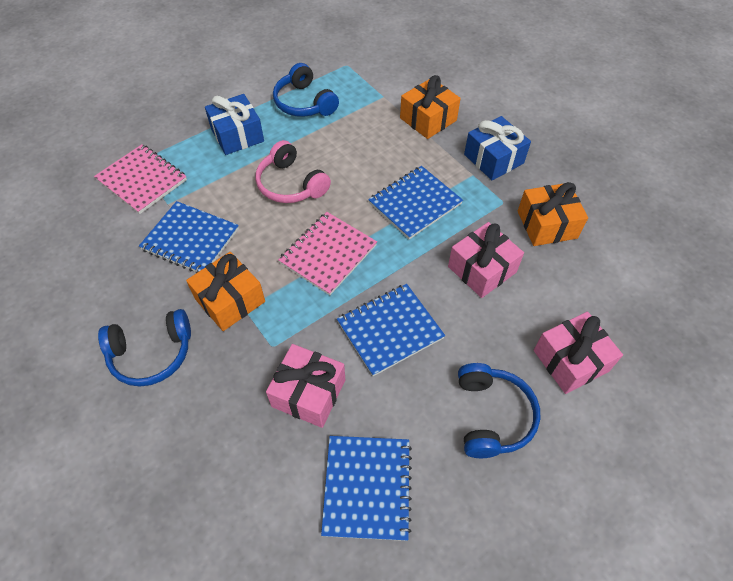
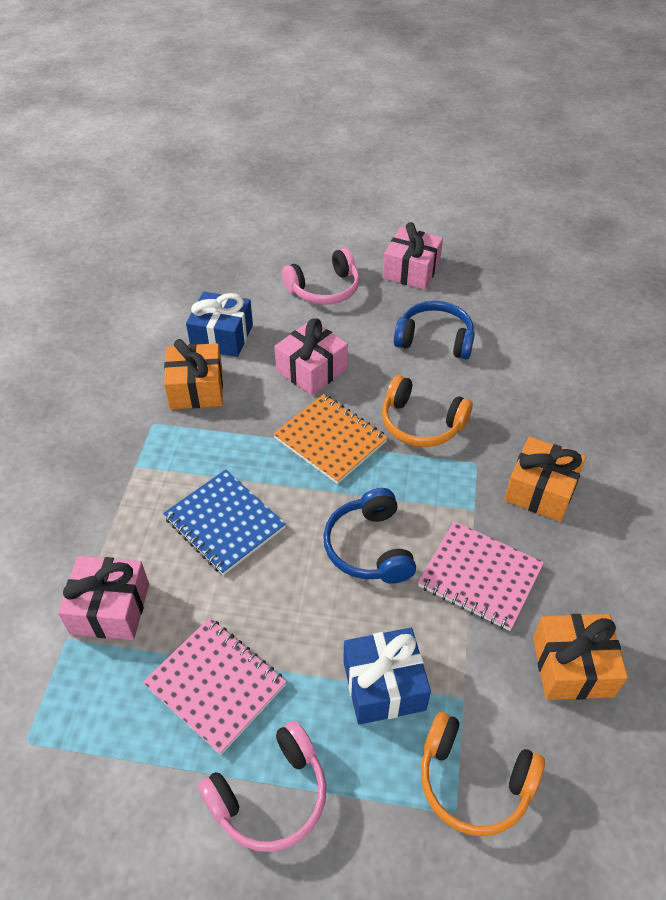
blue headphones: 3 -> 2
blue notebook: 4 -> 1
orange headphones: 0 -> 2
orange notebook: 0 -> 1
pink headphones: 1 -> 2

